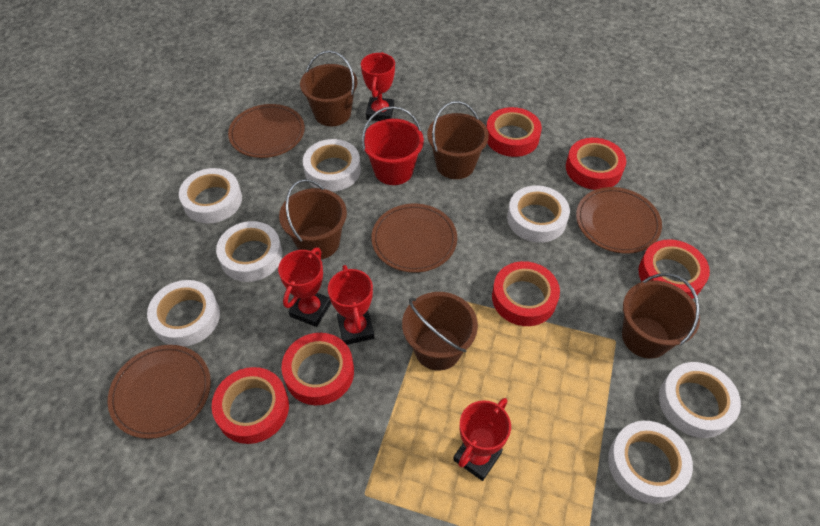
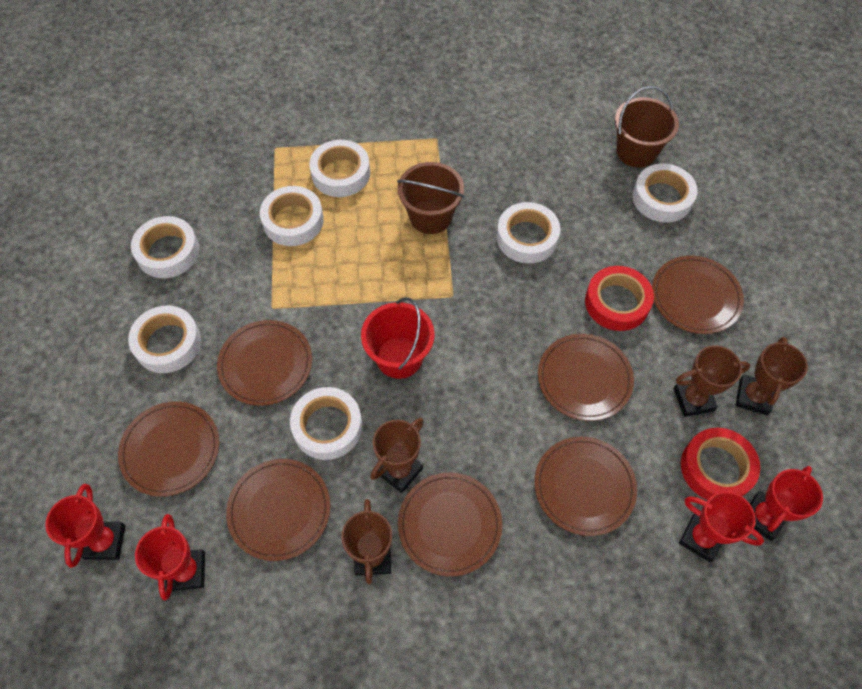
brown bucket: 5 -> 2
brown plate: 4 -> 7
brown trophy: 0 -> 4
red tape: 6 -> 2

